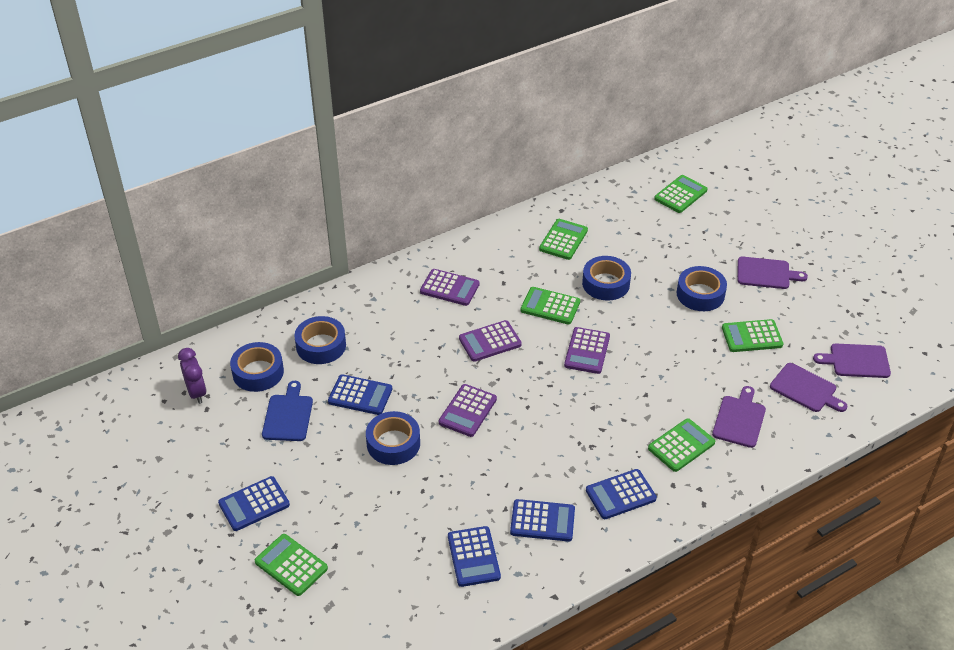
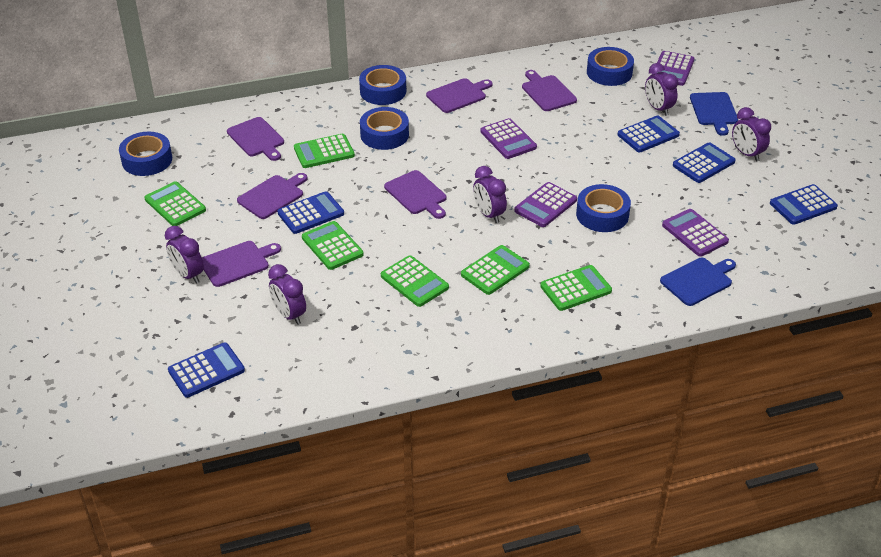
blue cutting board: 1 -> 2
purple clock: 1 -> 5
purple cutting board: 4 -> 6

